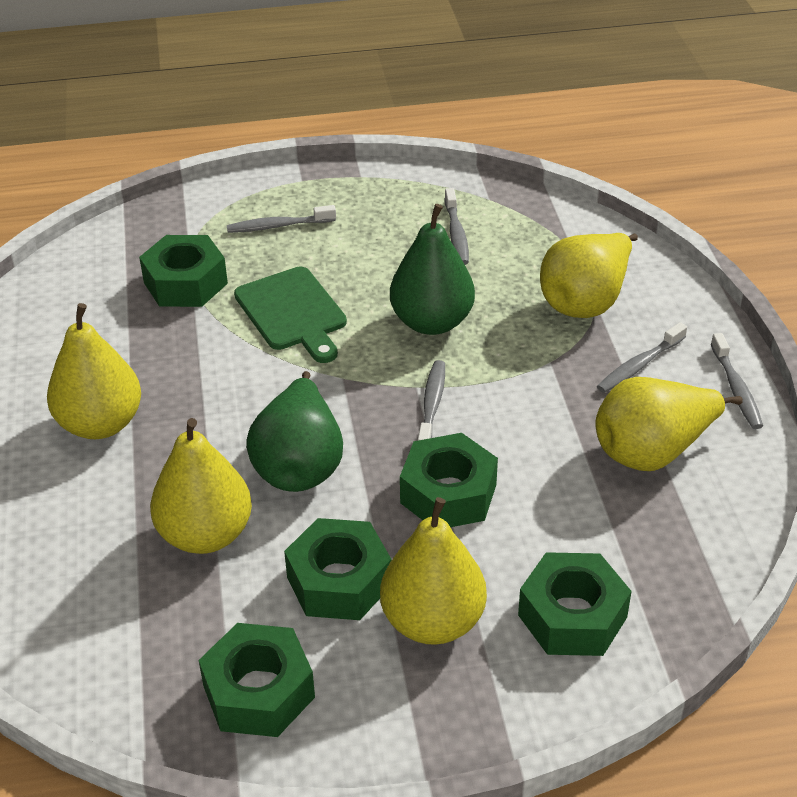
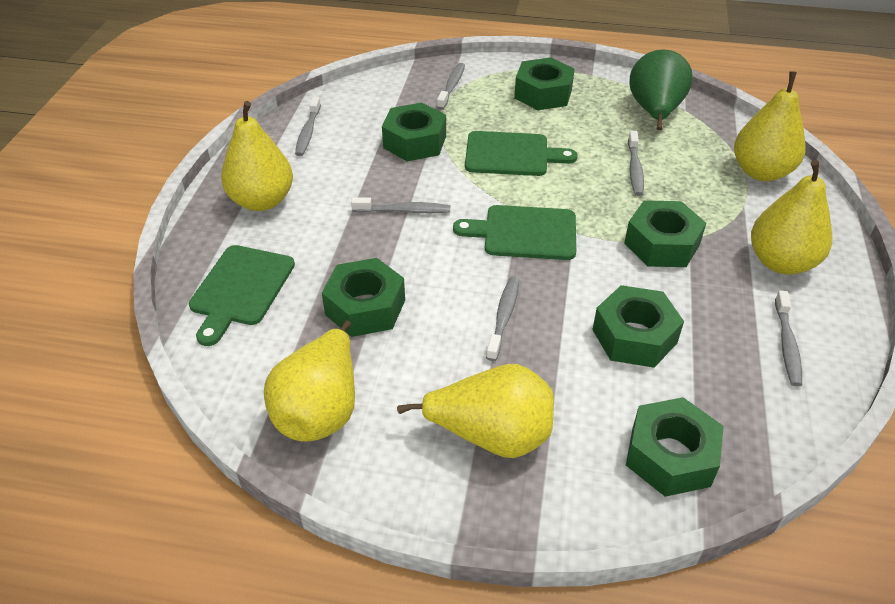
green cutting board: 1 -> 3
green nut: 5 -> 6
green pear: 2 -> 1
grey toothbrush: 5 -> 6

